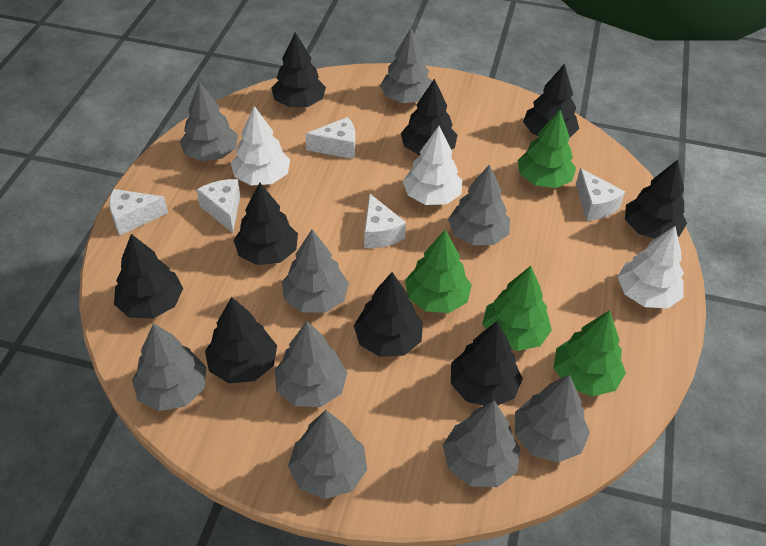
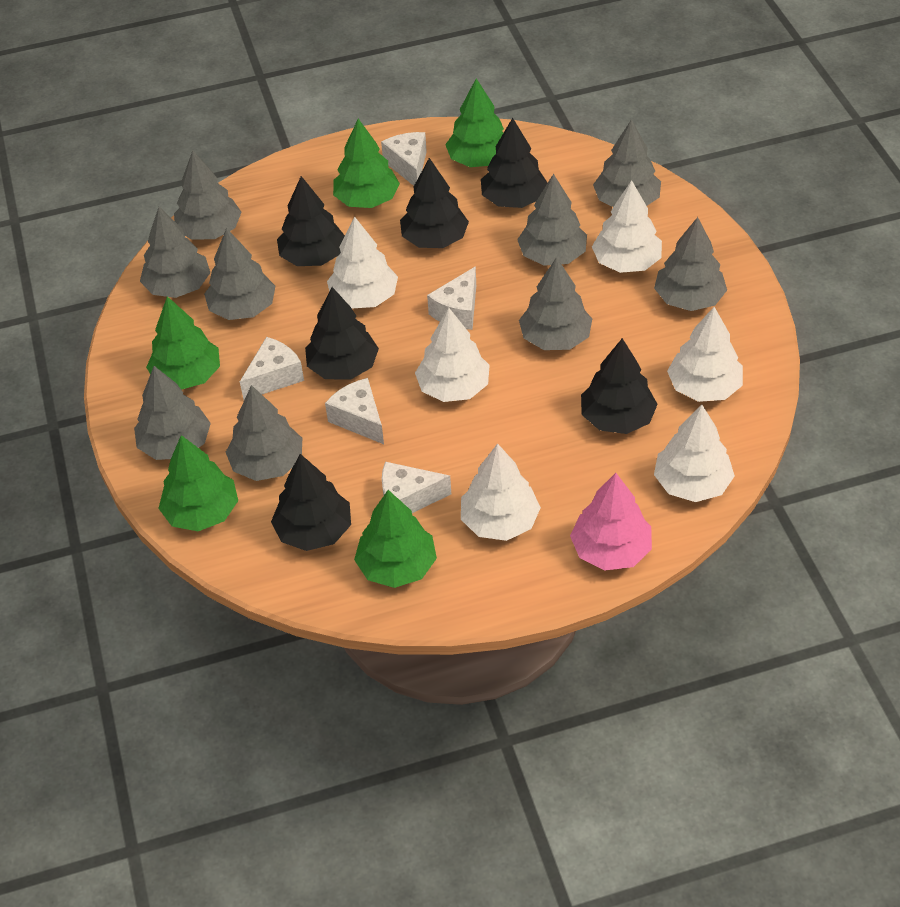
black tree: 9 -> 6
green tree: 4 -> 5
pink tree: 0 -> 1
white tree: 3 -> 6

